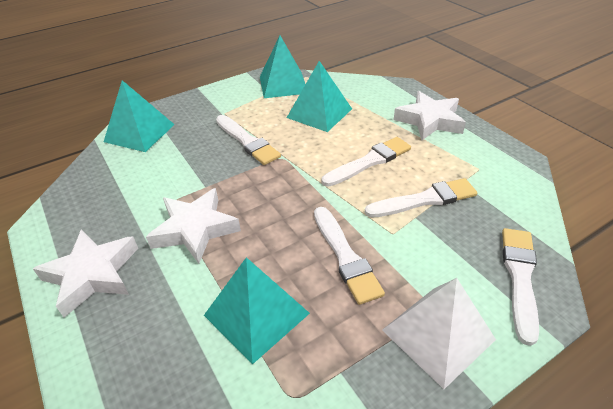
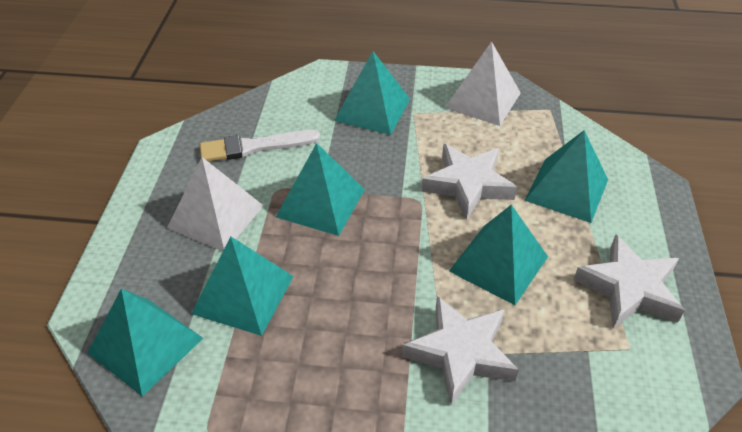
turquoise pyramid: 4 -> 6
white brush: 5 -> 1
white pyramid: 1 -> 2

